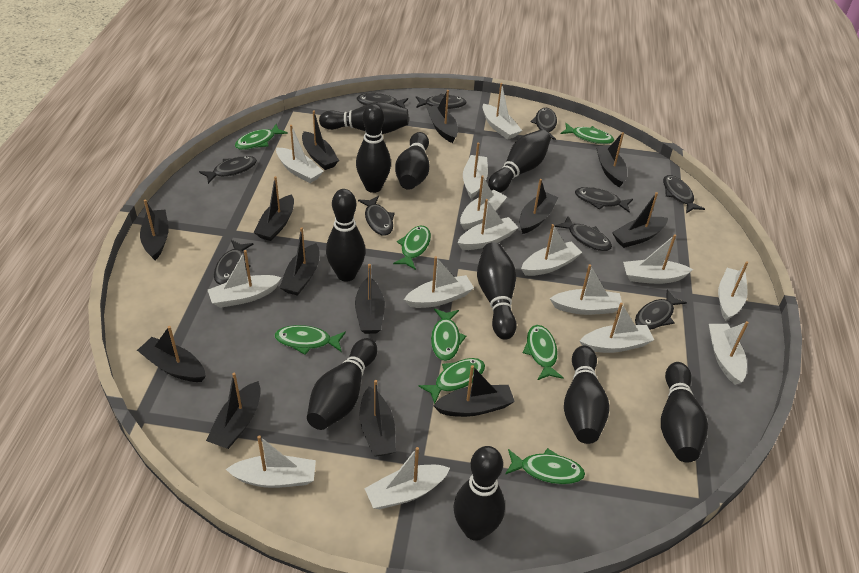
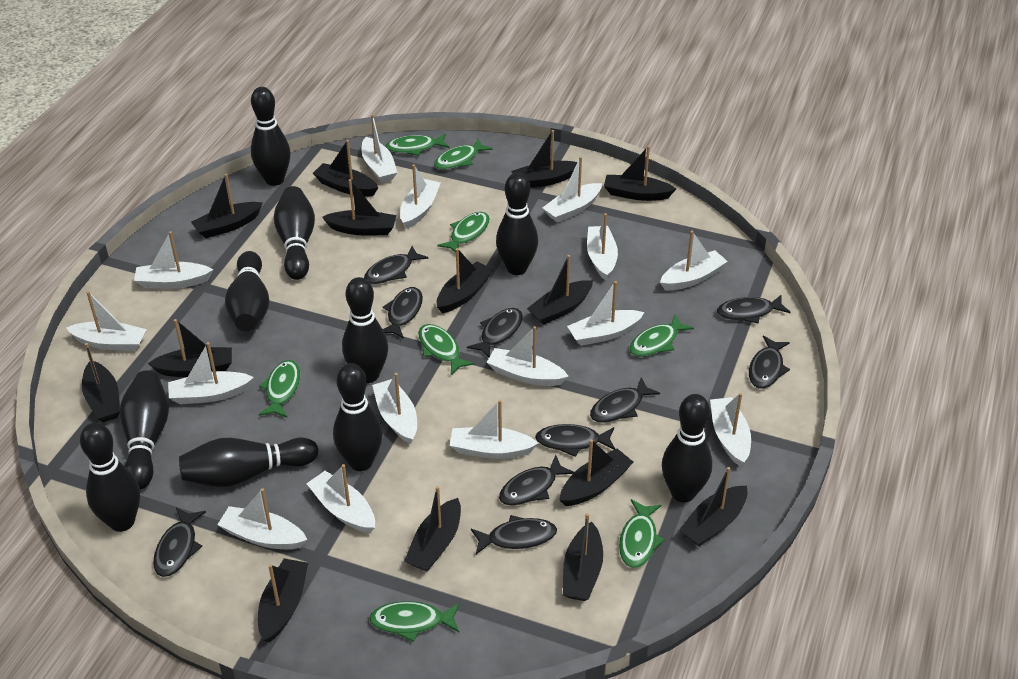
black boat: 13 -> 14

